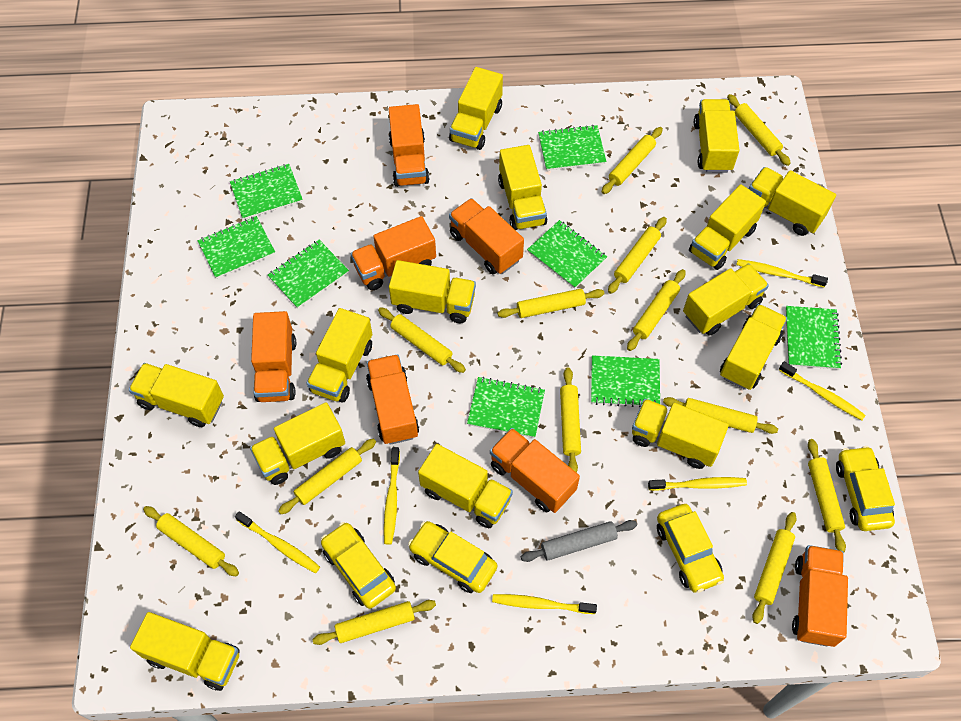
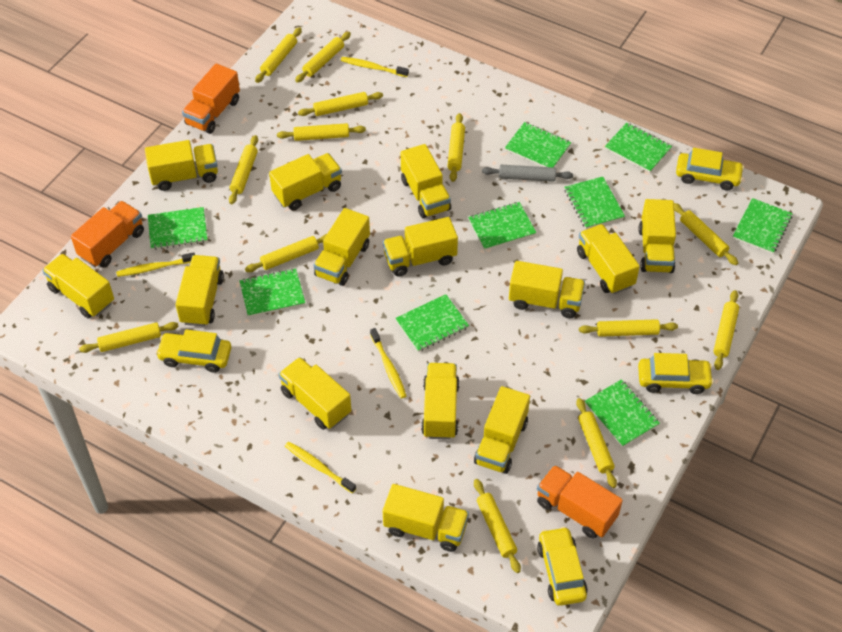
green notebook: 8 -> 9
orange truck: 7 -> 3
yellow toothbrush: 6 -> 4

